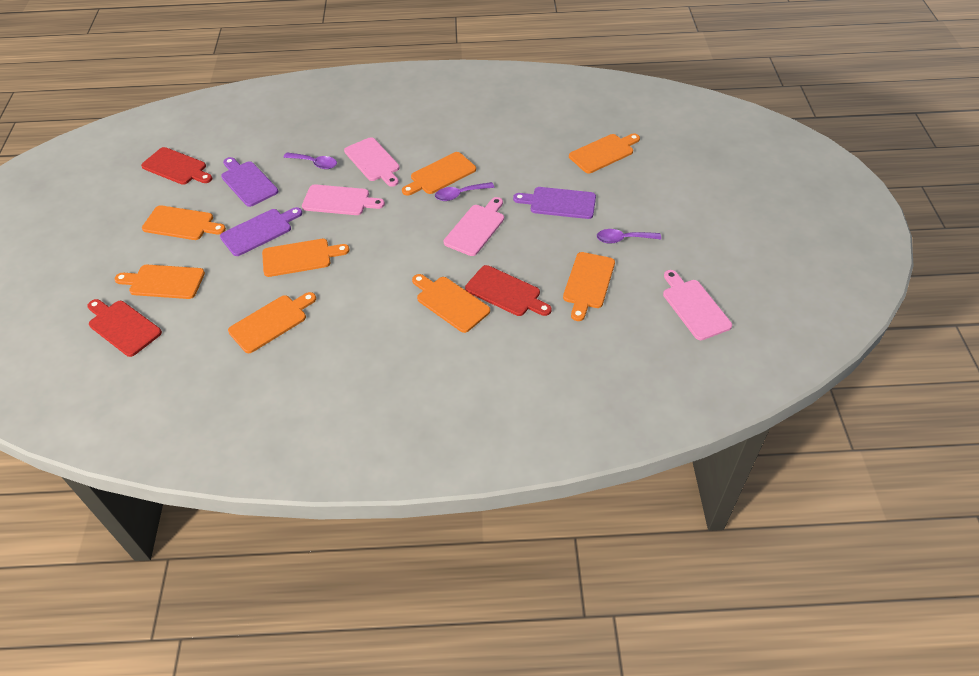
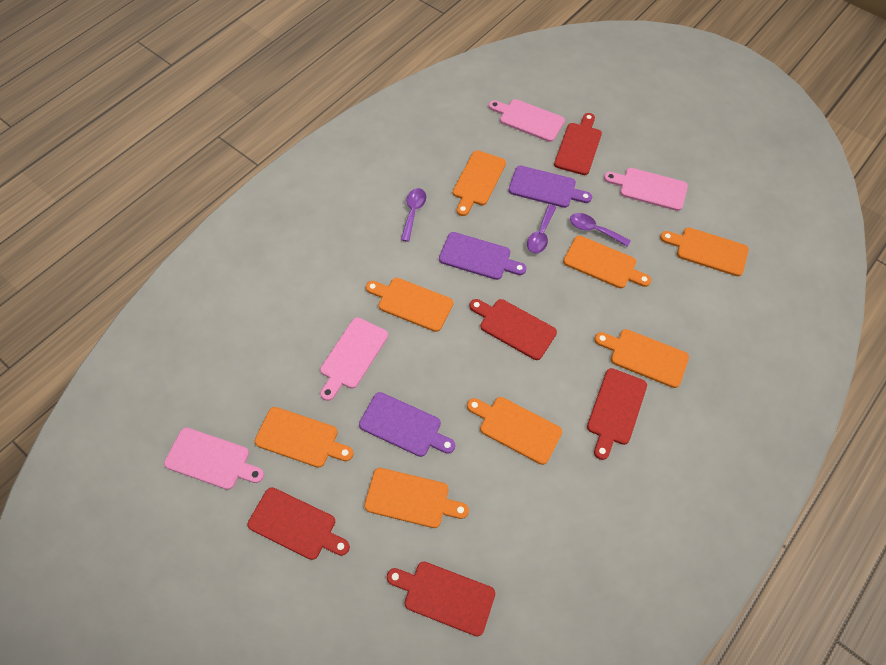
red cutting board: 3 -> 5

